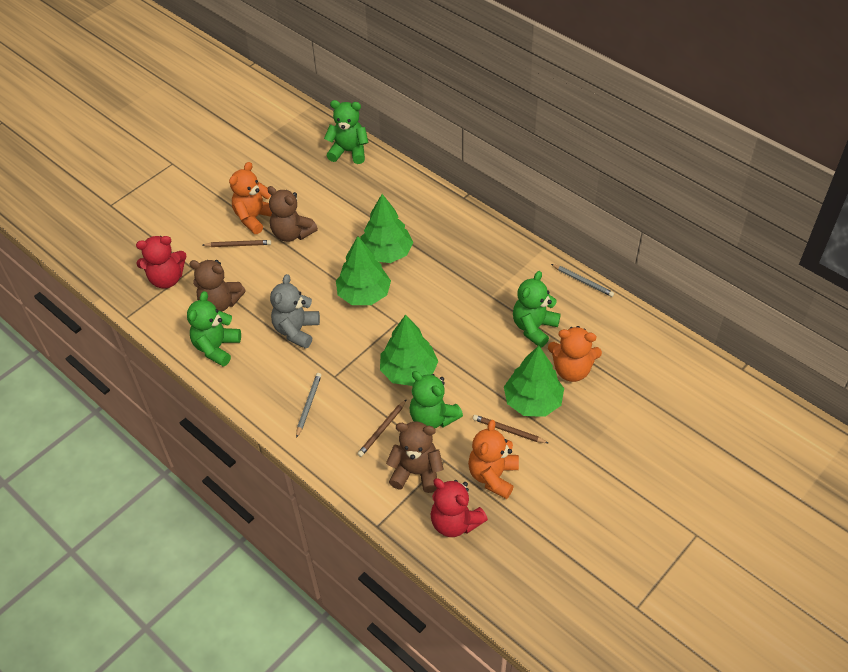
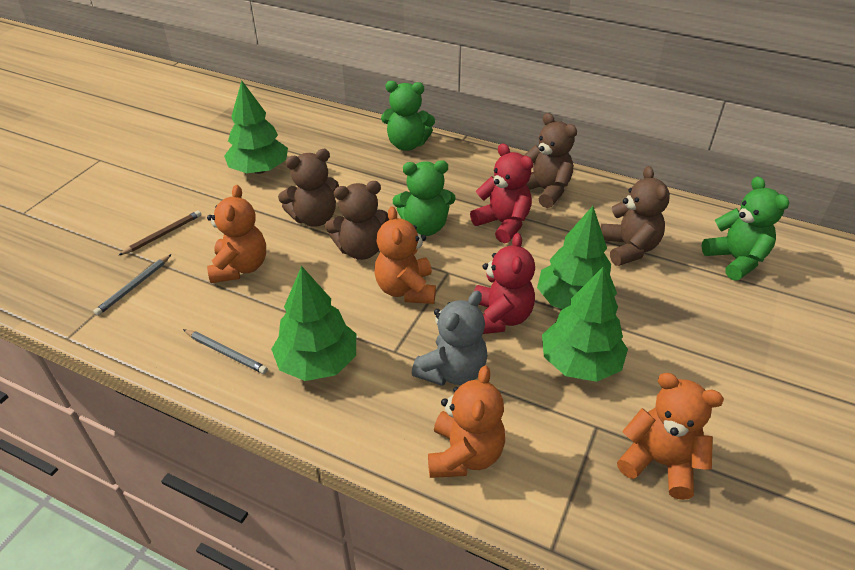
brown pencil: 3 -> 1
brown teddy bear: 3 -> 4
green teddy bear: 4 -> 3
orange teddy bear: 3 -> 4

